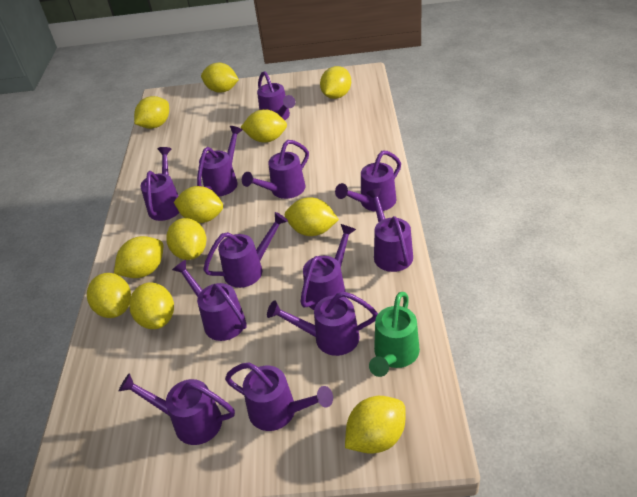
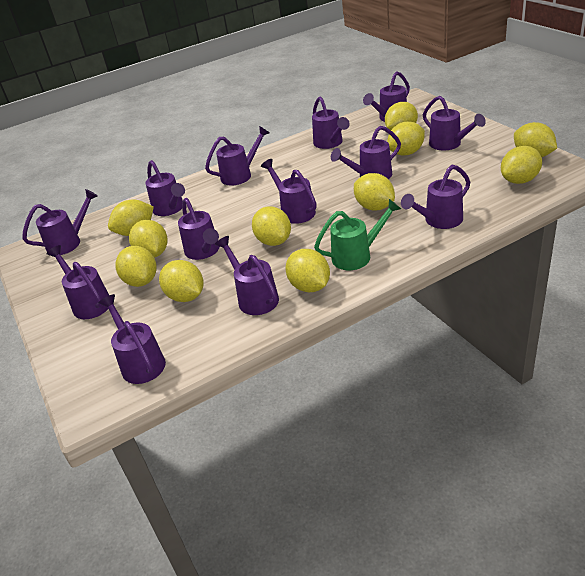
purple watering can: 12 -> 13

